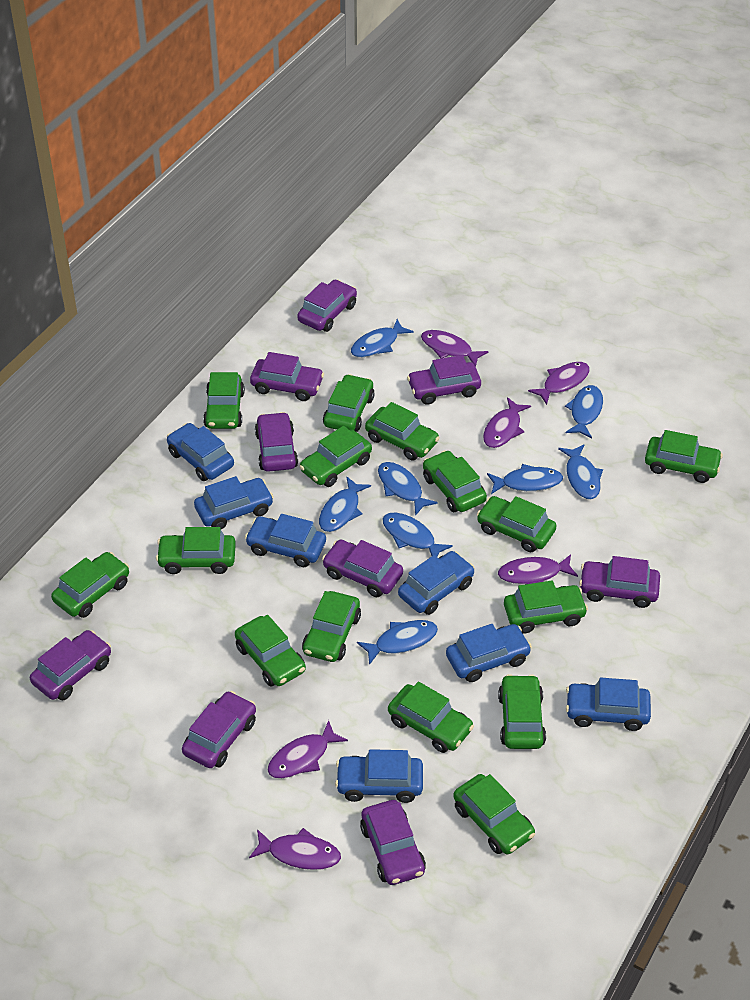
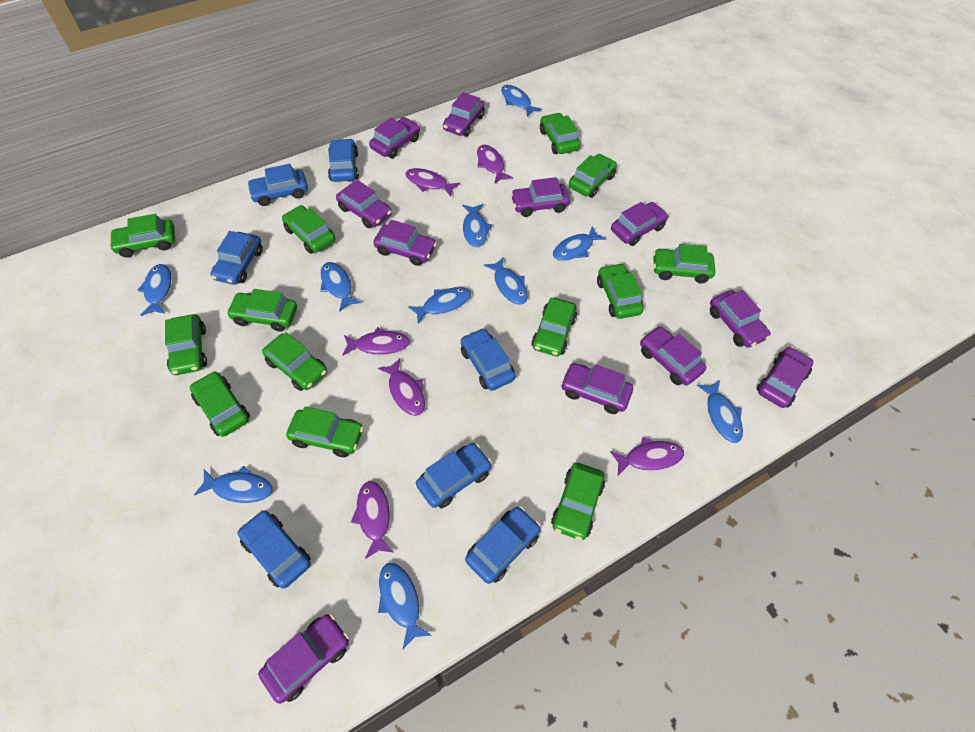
blue fish: 8 -> 10
green car: 15 -> 13
purple car: 9 -> 11

